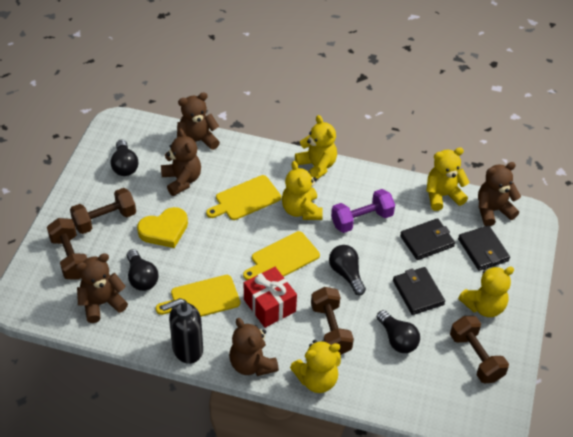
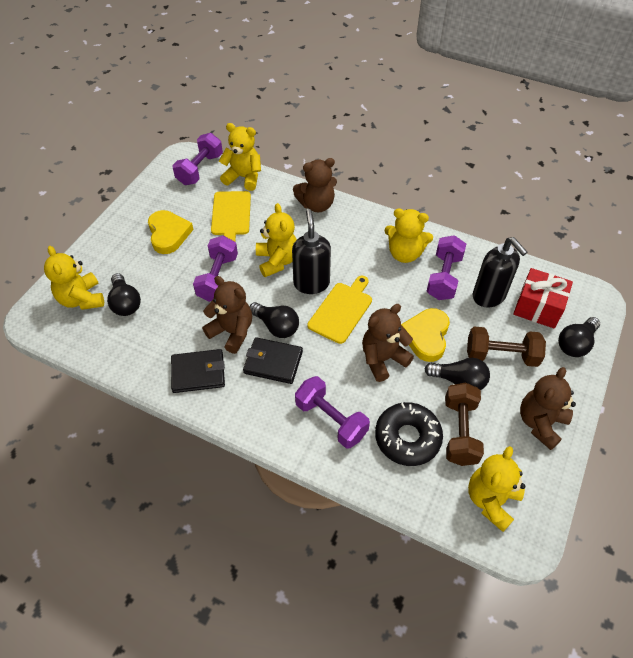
black donut: 0 -> 1
black soap dispenser: 1 -> 2
black wallet: 3 -> 2
brown dumbbell: 4 -> 2
brown teddy bear: 5 -> 4
purple dumbbell: 1 -> 4
yellow cutting board: 3 -> 2
yellow heart: 1 -> 2

